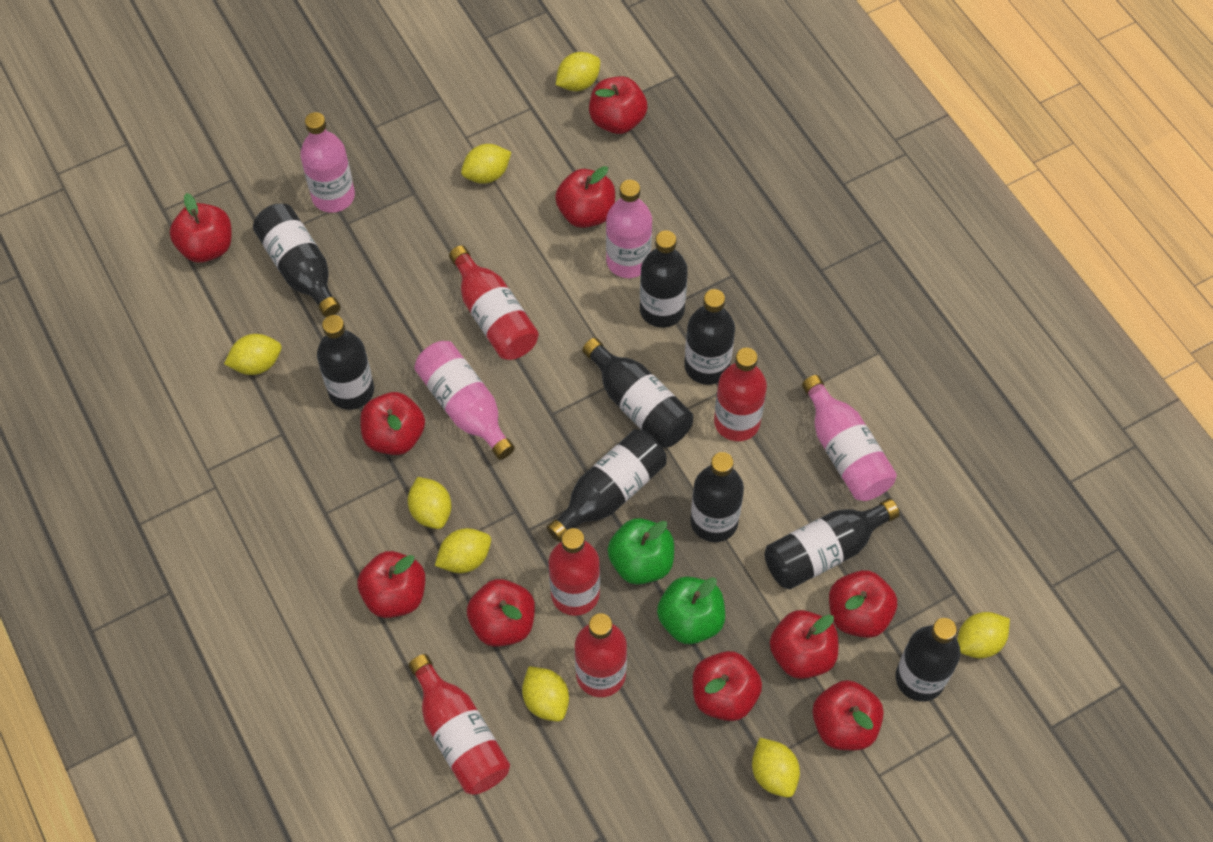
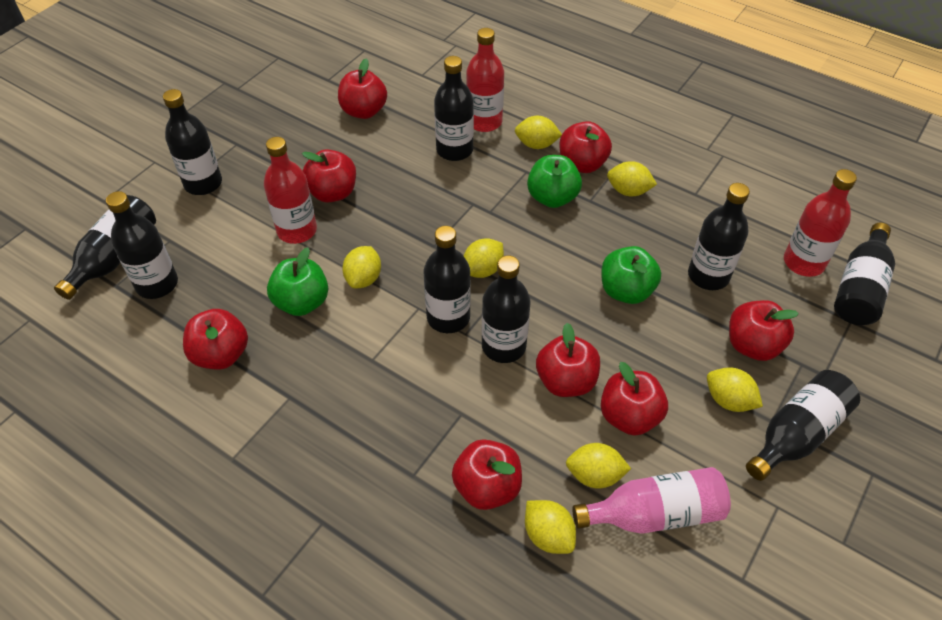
green apple: 2 -> 3
pink bottle: 4 -> 1
red apple: 10 -> 8
red bottle: 5 -> 3
yellow lemon: 8 -> 7

